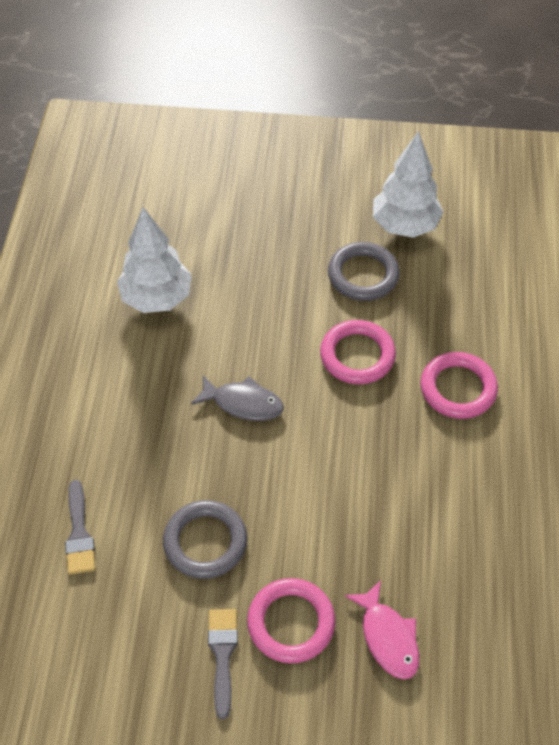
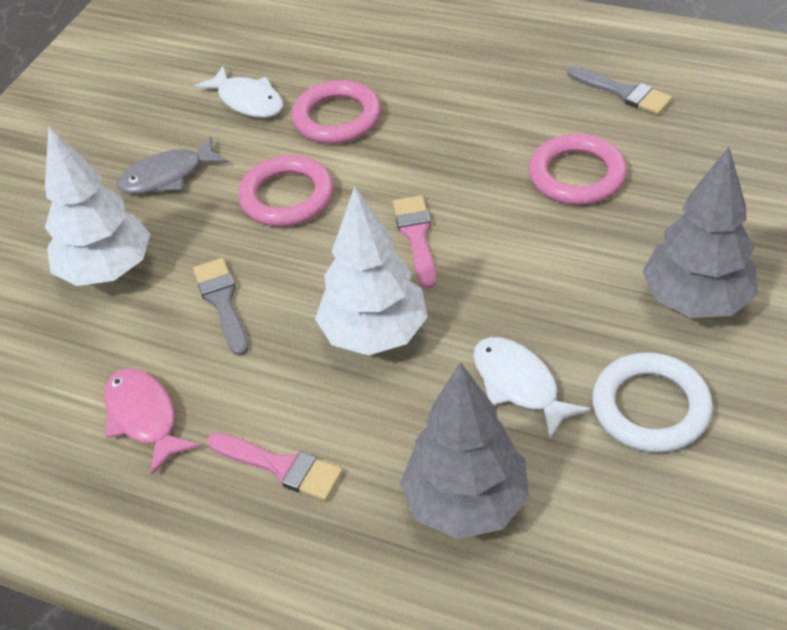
grey ring: 2 -> 0
grey tree: 0 -> 2
pink brush: 0 -> 2
white fish: 0 -> 2
white ring: 0 -> 1

